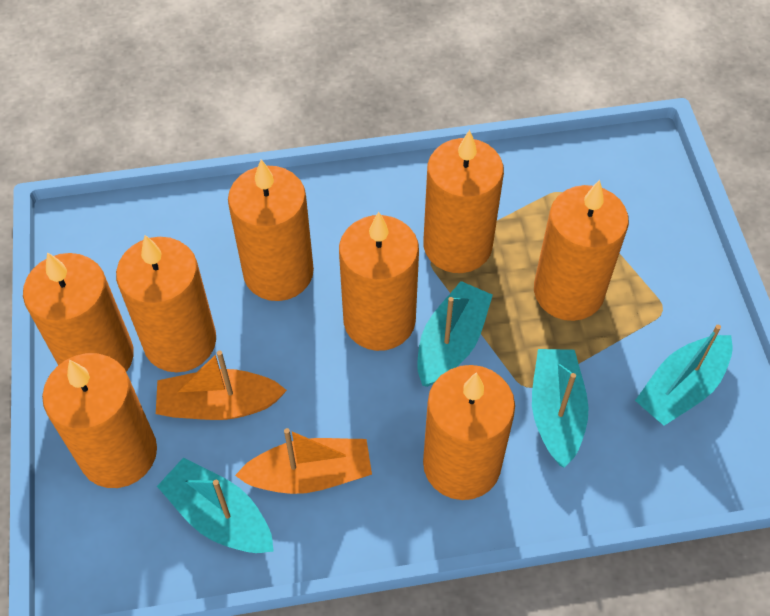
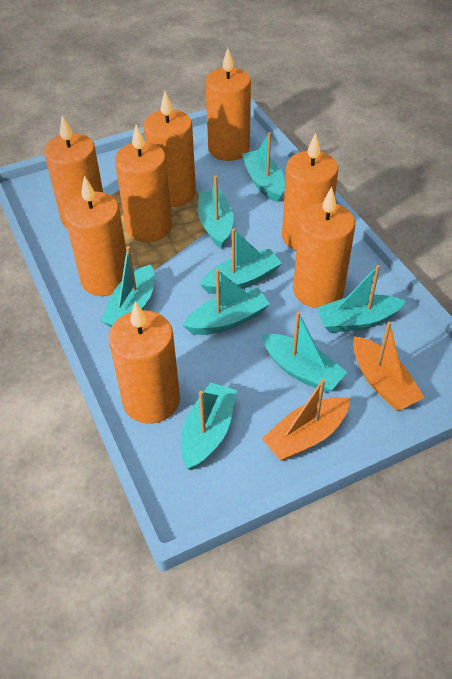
turquoise boat: 4 -> 8

